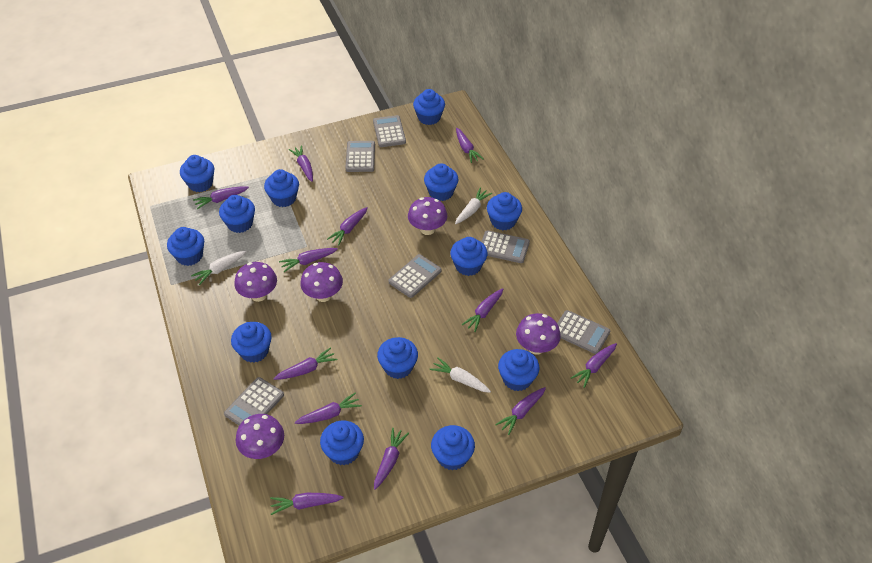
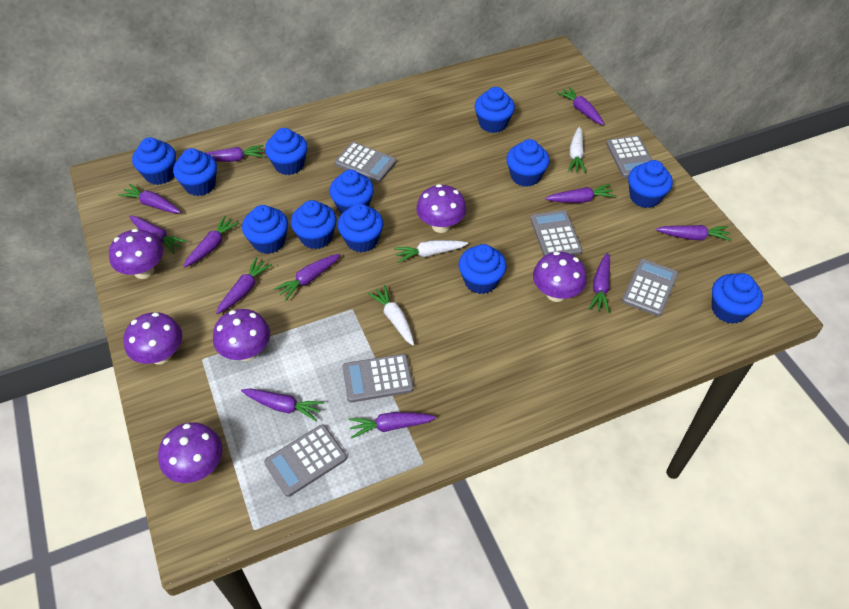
blue cupcake: 13 -> 12
purple mushroom: 5 -> 6

